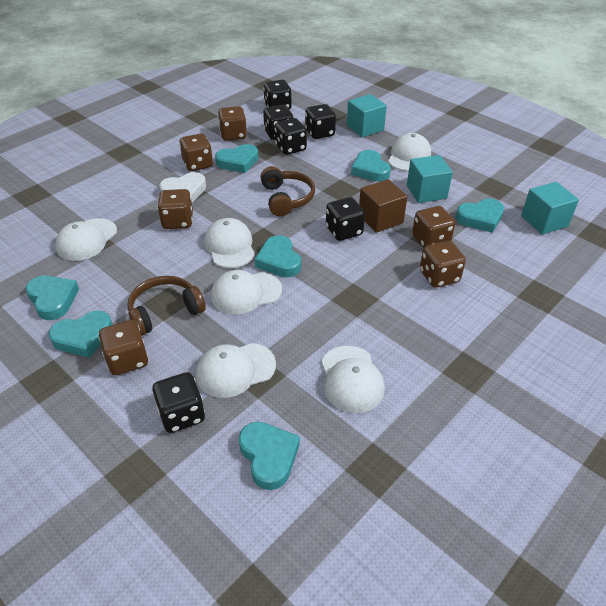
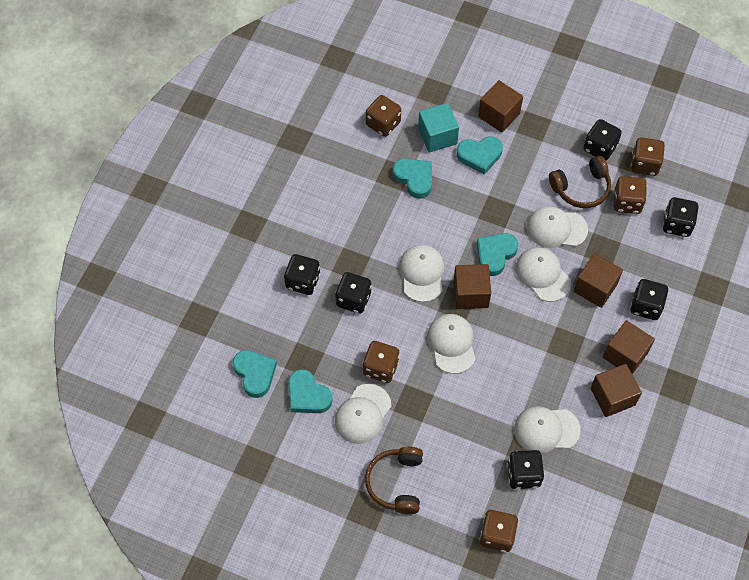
brown cube: 1 -> 5
brown dice: 6 -> 5
turquoise cube: 3 -> 1
turquoise heart: 7 -> 5
white heart: 1 -> 0

